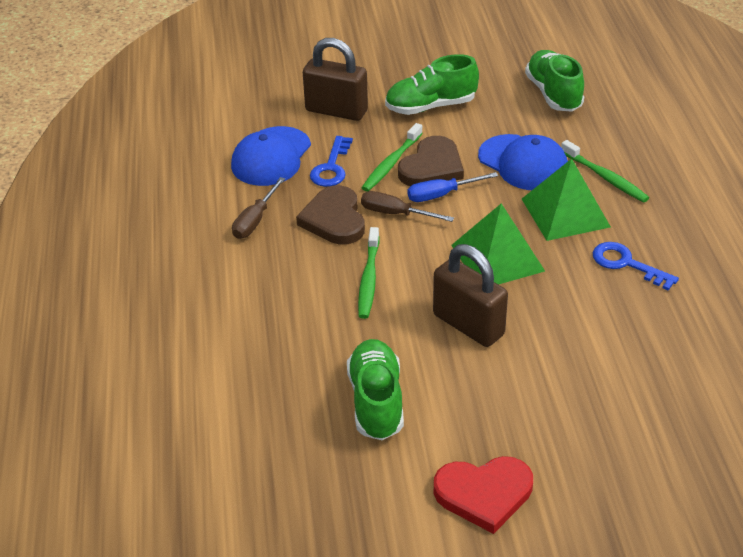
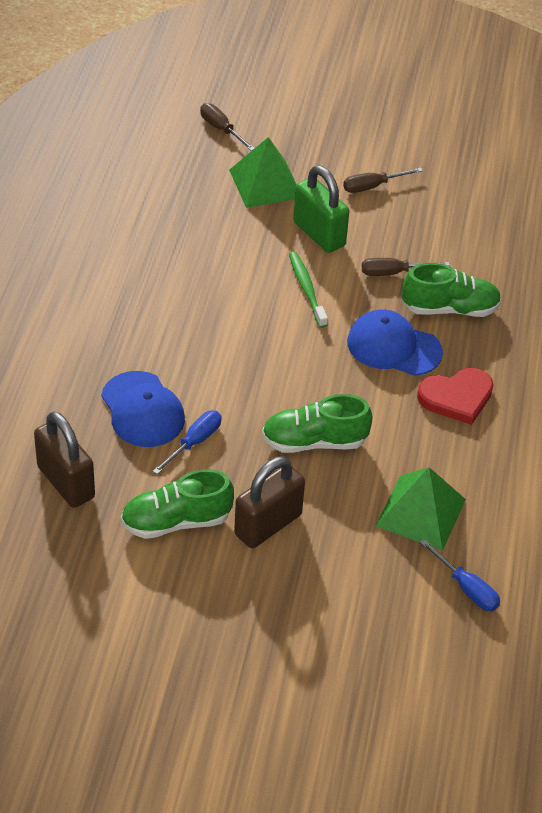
blue key: 2 -> 0
blue screwdriver: 1 -> 2
brown heart: 2 -> 0
brown screwdriver: 2 -> 3
green padlock: 0 -> 1
green toothbrush: 3 -> 1

